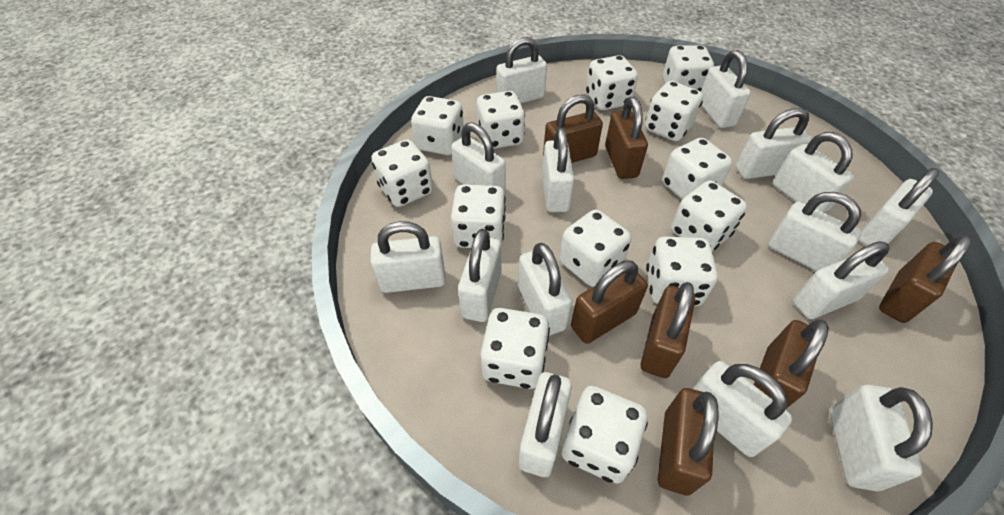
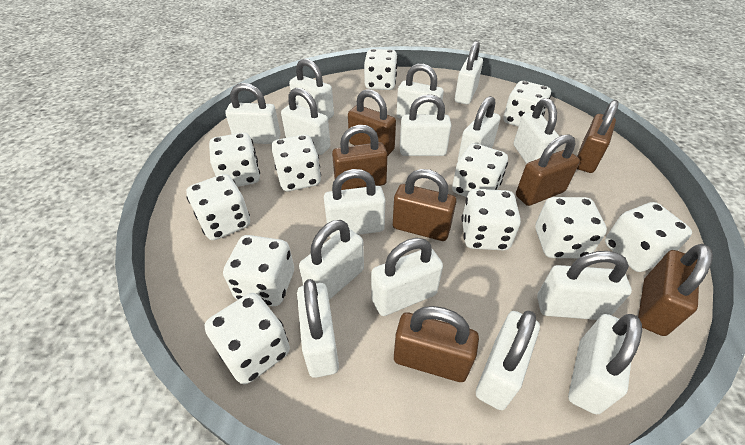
white dice: 13 -> 11

